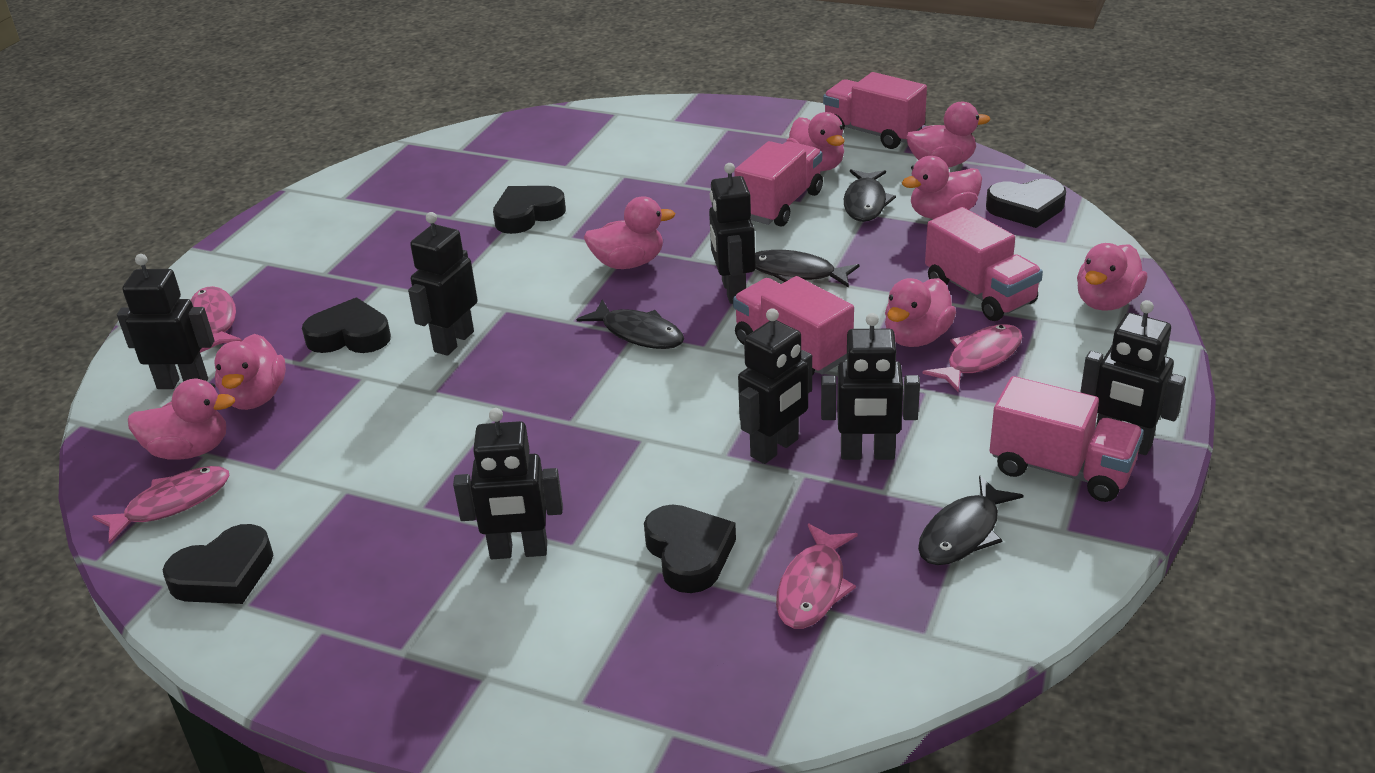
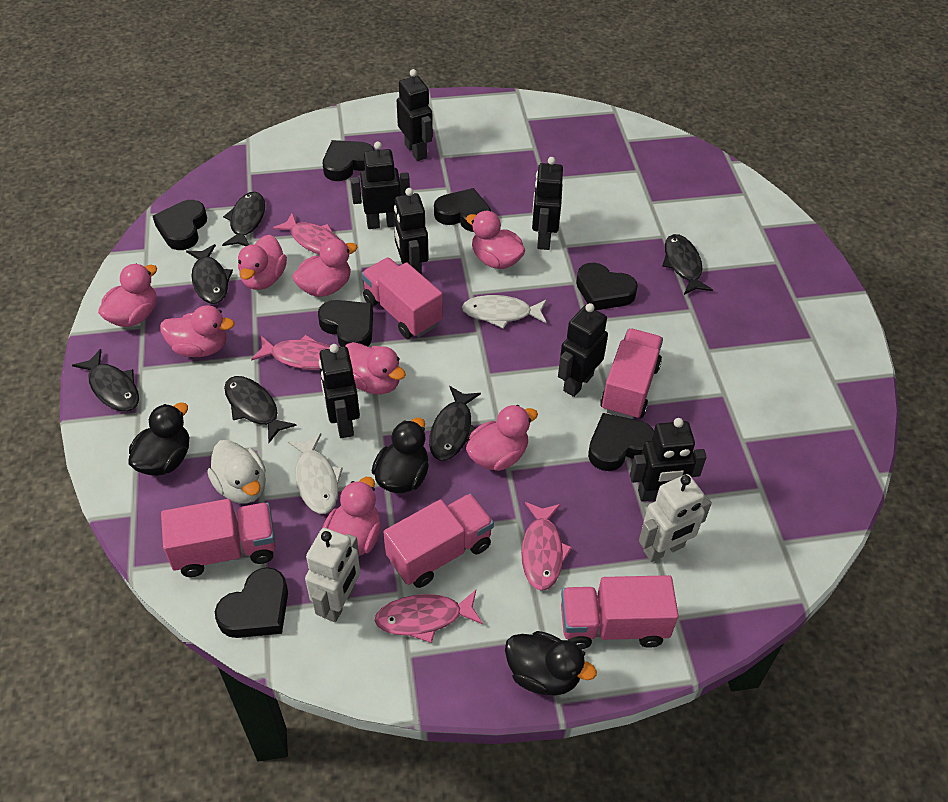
black duck: 0 -> 3
black fish: 4 -> 6
black heart: 5 -> 7
white duck: 0 -> 1
white fish: 0 -> 2
white robot: 0 -> 2

